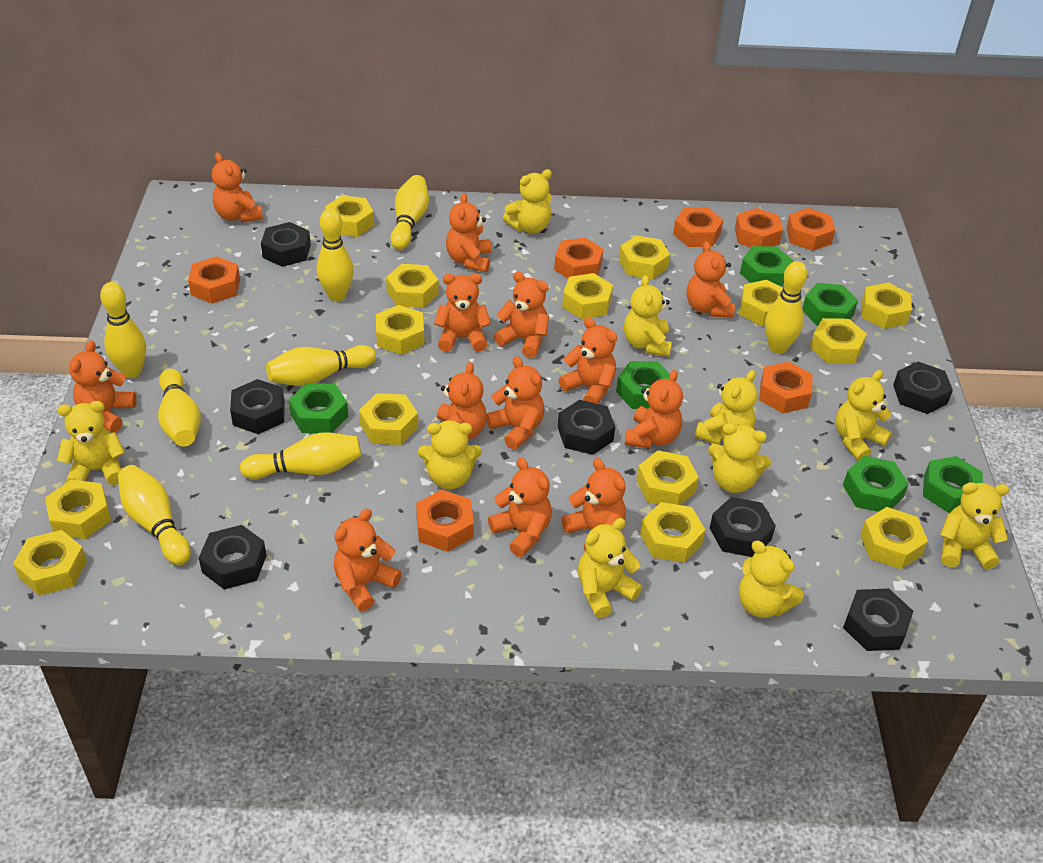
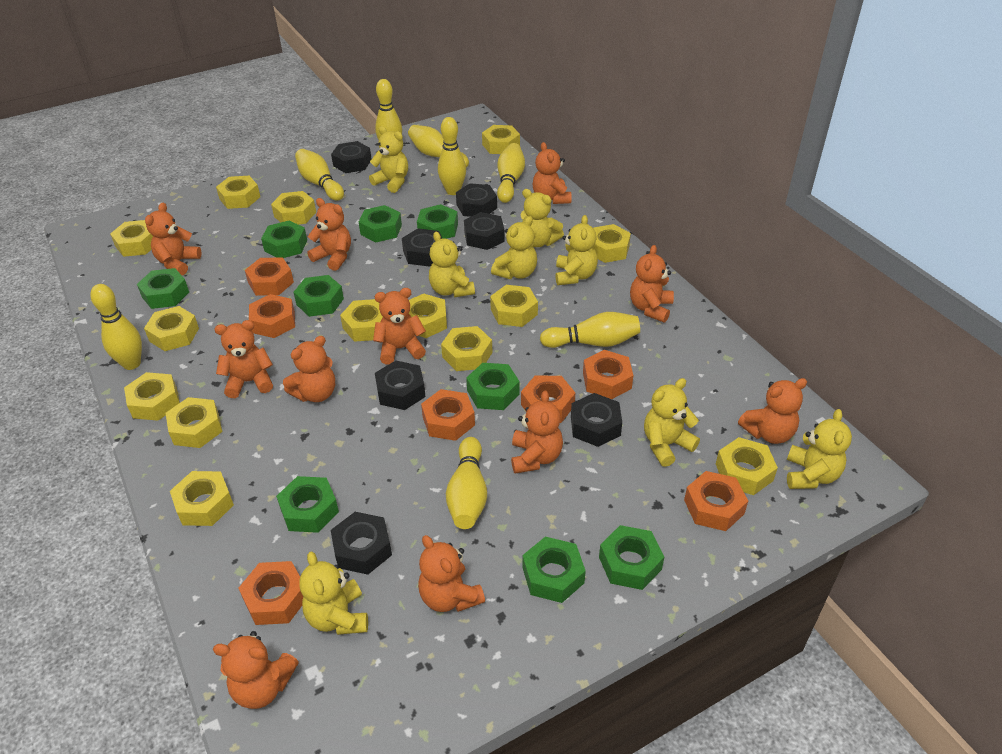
green nut: 6 -> 9
orange teddy bear: 13 -> 11
yellow teddy bear: 10 -> 8

